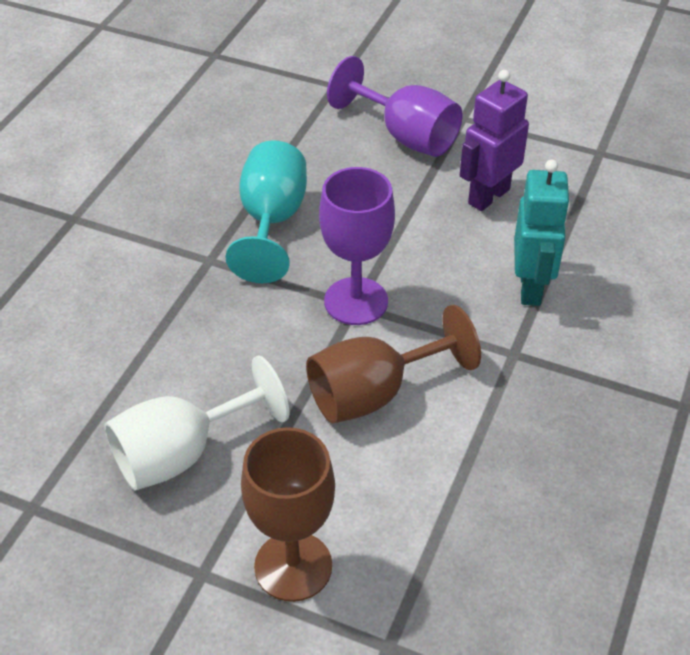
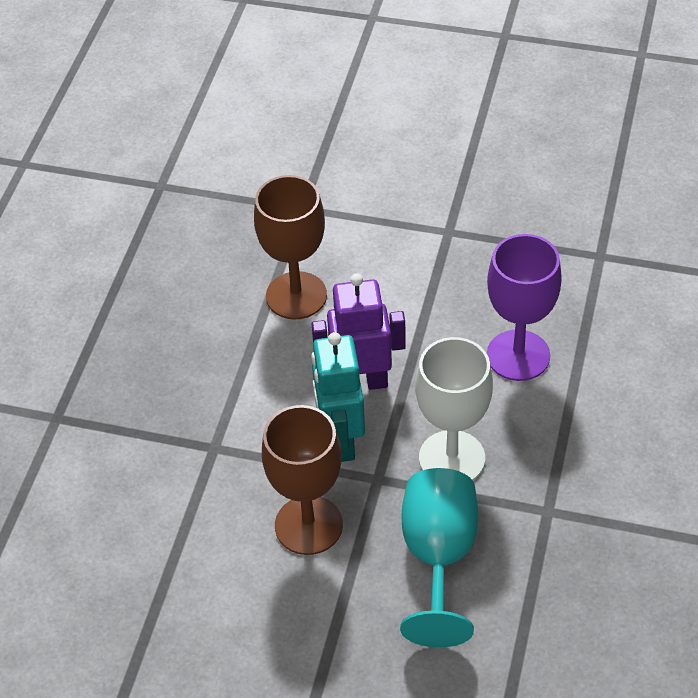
purple goblet: 2 -> 1

